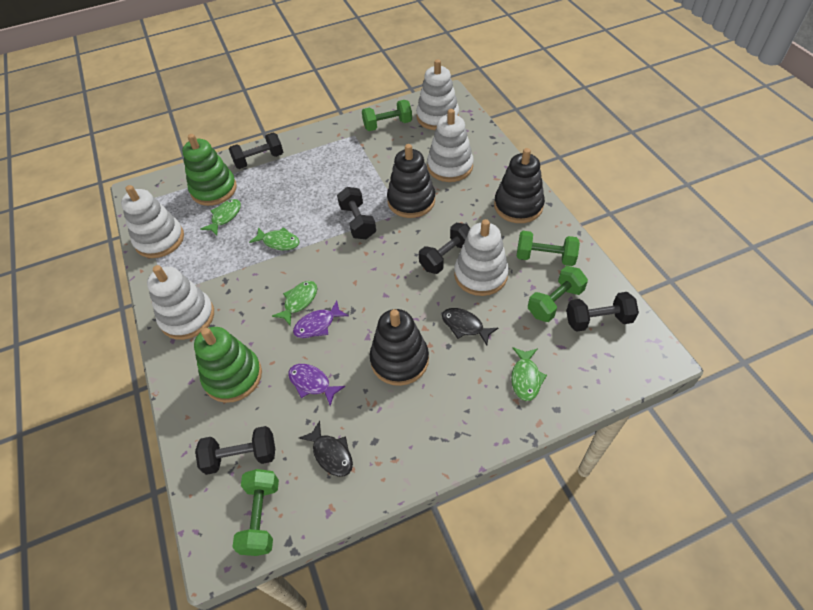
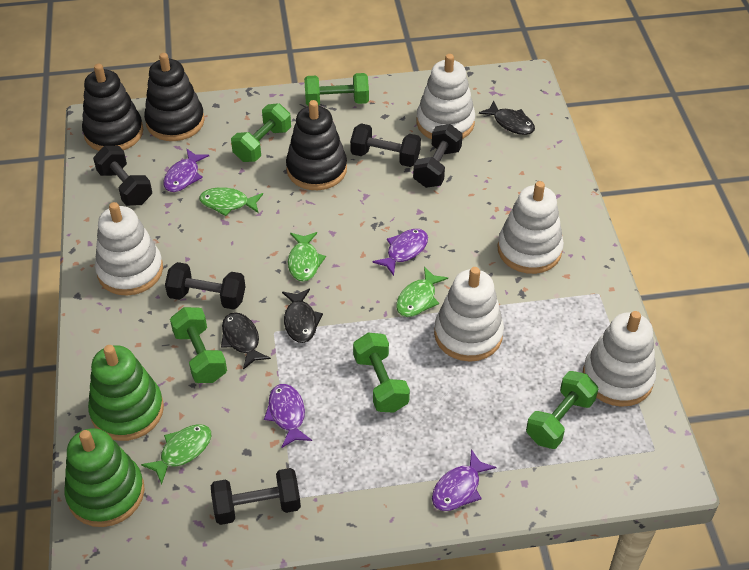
black fish: 2 -> 3
green dumbbell: 4 -> 5
purple fish: 2 -> 4

